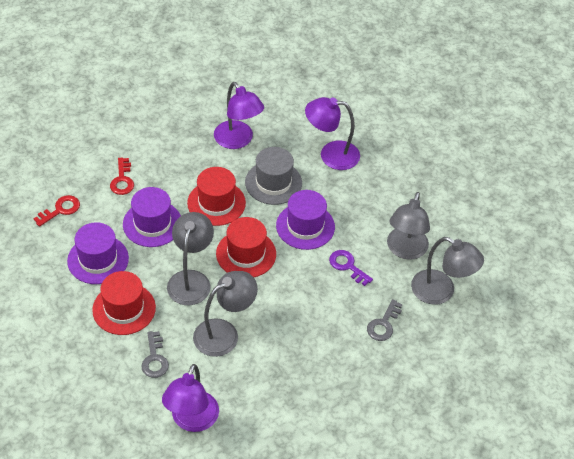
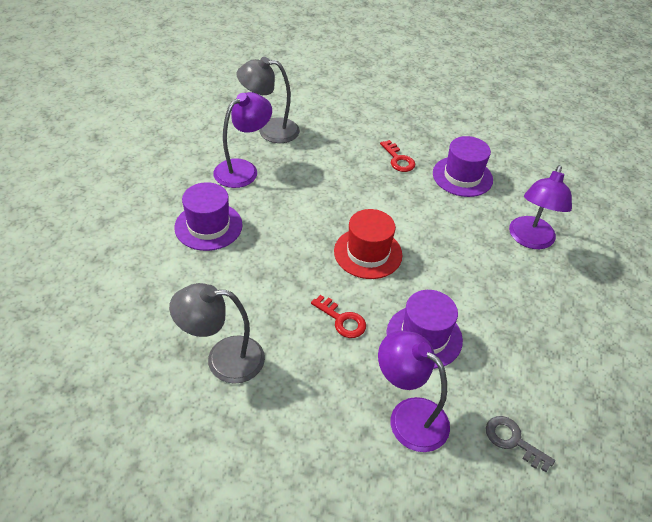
grey hat: 1 -> 0
grey key: 2 -> 1
grey lamp: 4 -> 2
purple key: 1 -> 0
red hat: 3 -> 1

